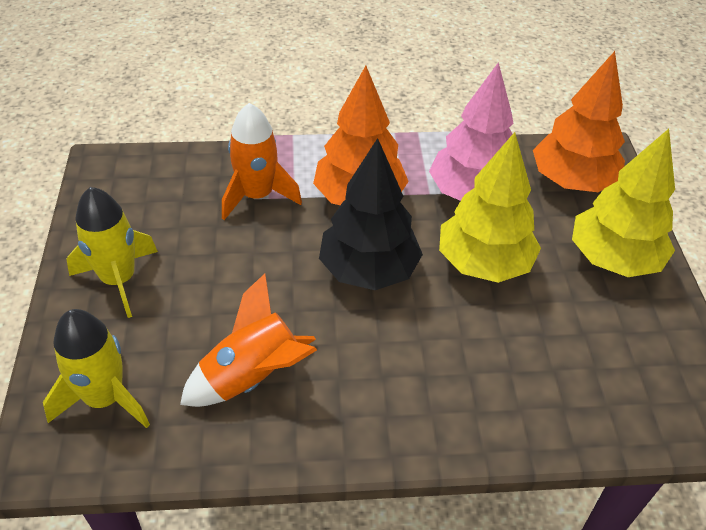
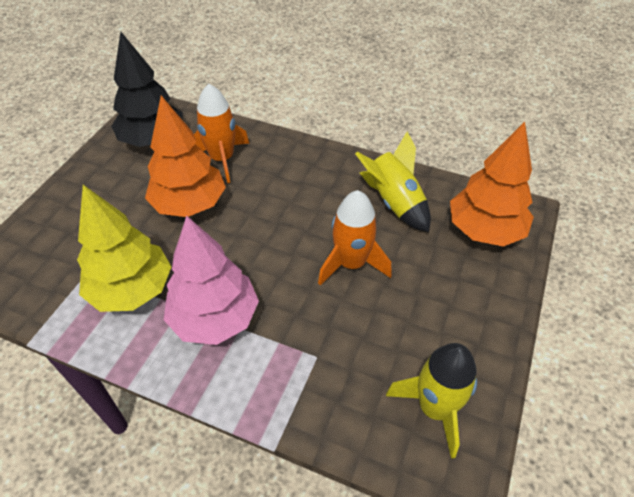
yellow tree: 2 -> 1

